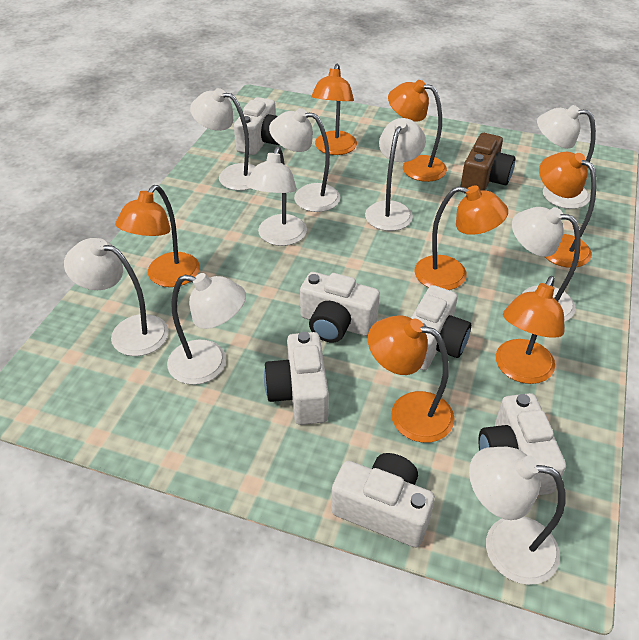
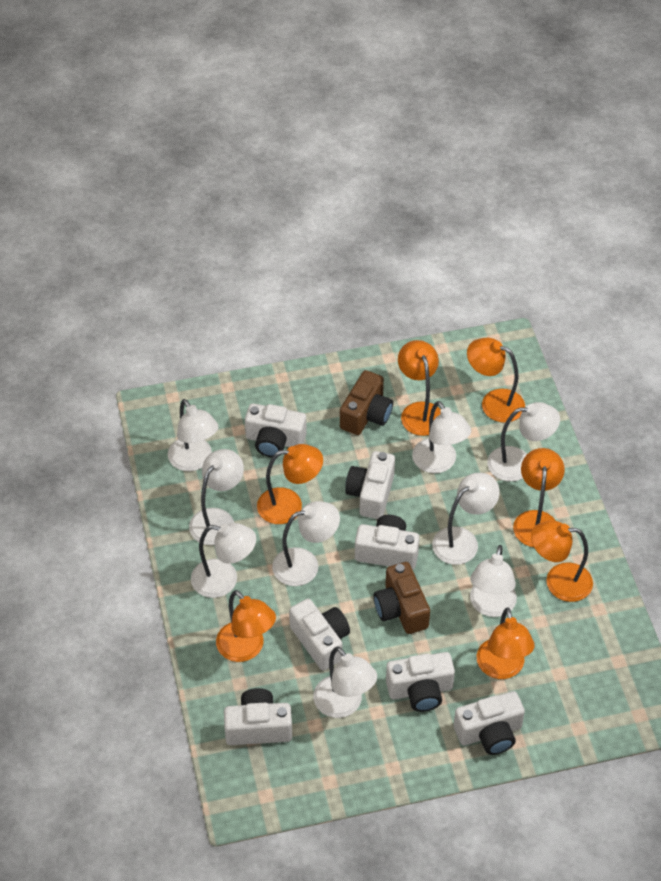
brown camera: 1 -> 2
white camera: 6 -> 7

